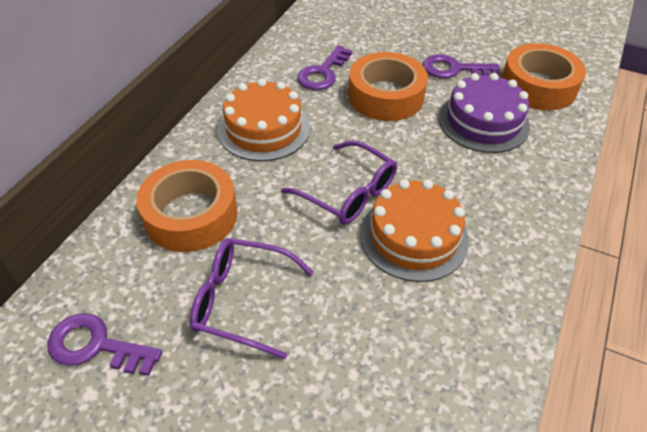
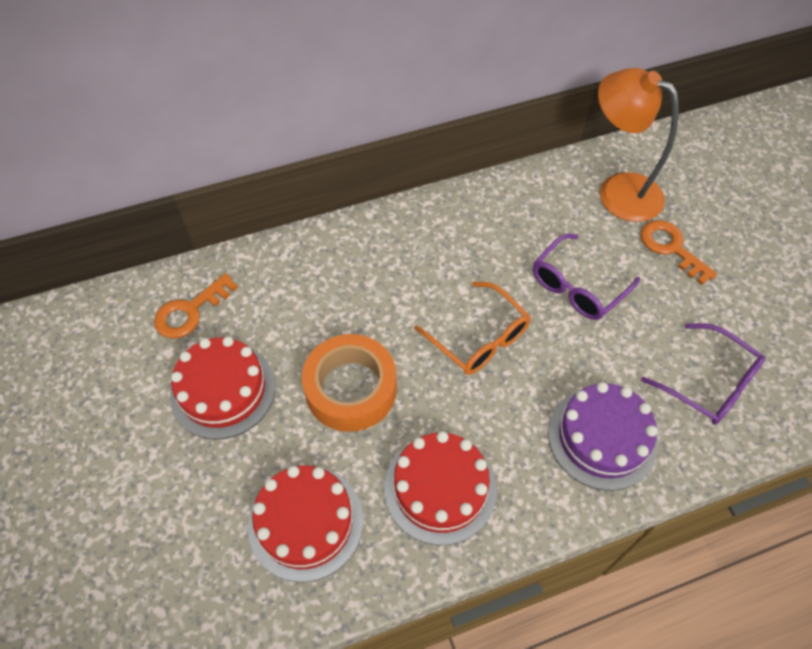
orange cake: 2 -> 0
orange glasses: 0 -> 1
orange key: 0 -> 2
orange lamp: 0 -> 1
orange tape: 3 -> 1
purple key: 3 -> 0
red cake: 0 -> 3

